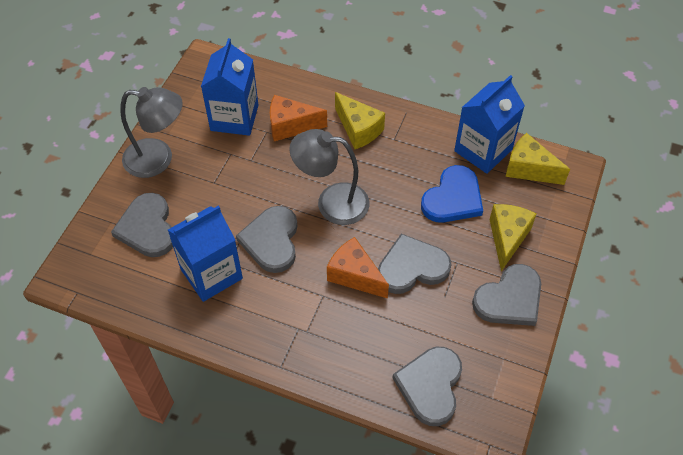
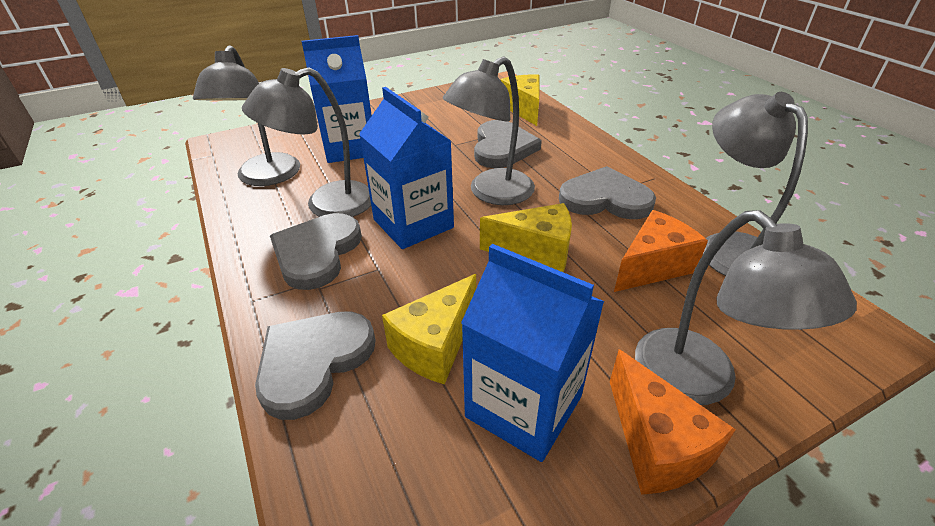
blue heart: 1 -> 0
grey heart: 5 -> 4
grey lamp: 2 -> 5

